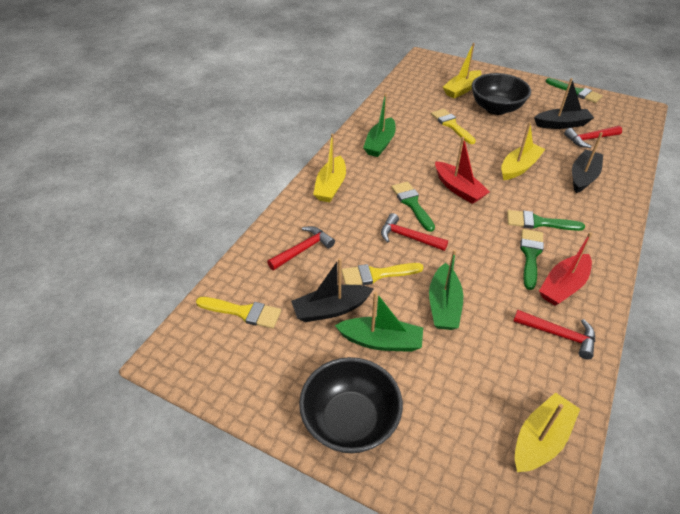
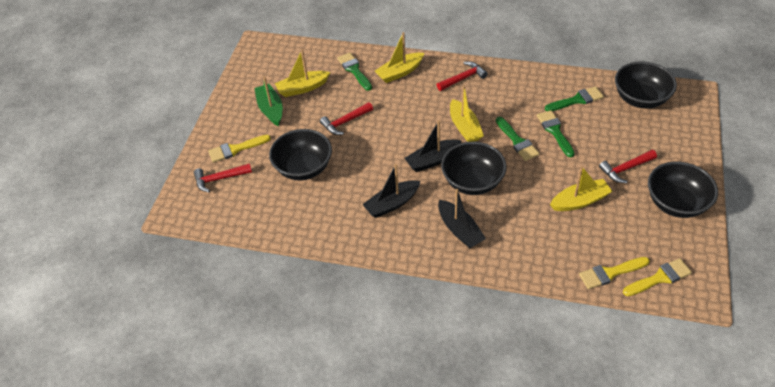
black bowl: 2 -> 4
green boat: 3 -> 1
red boat: 2 -> 0

